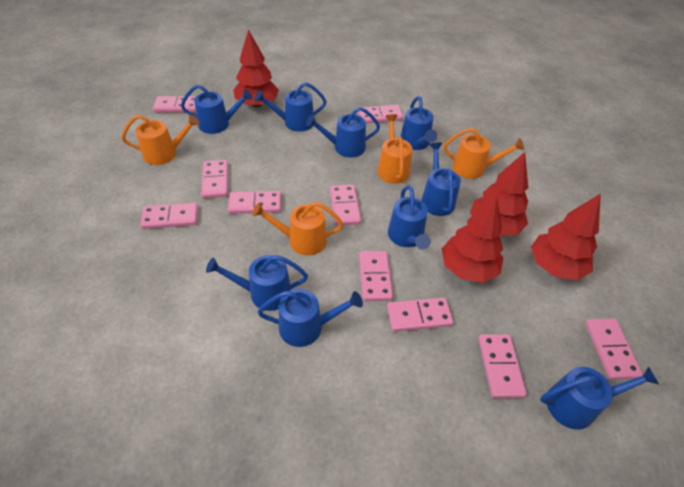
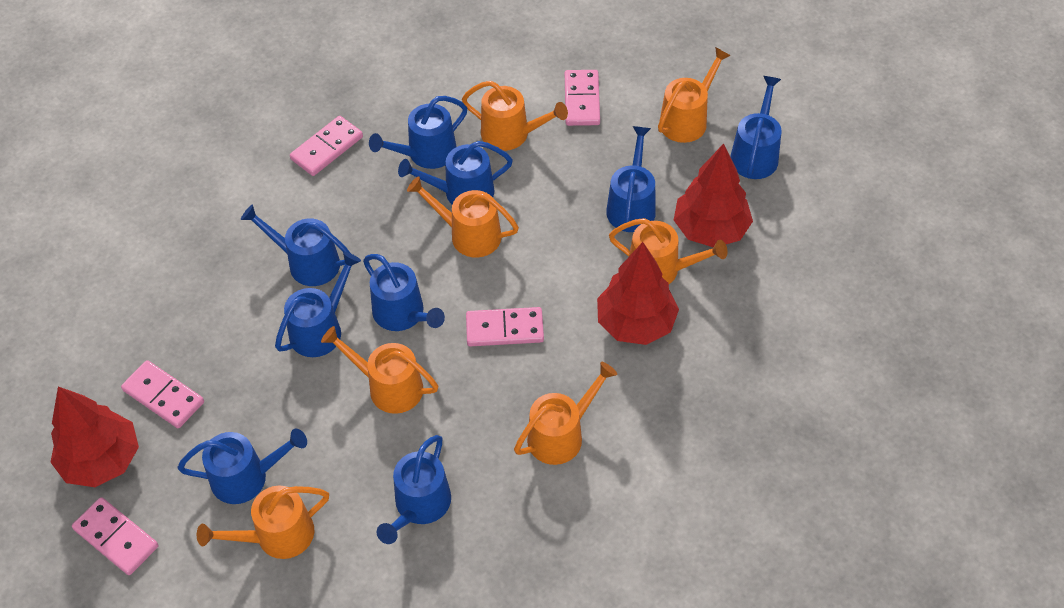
orange watering can: 4 -> 7
pink domino: 10 -> 5
red tree: 4 -> 3

